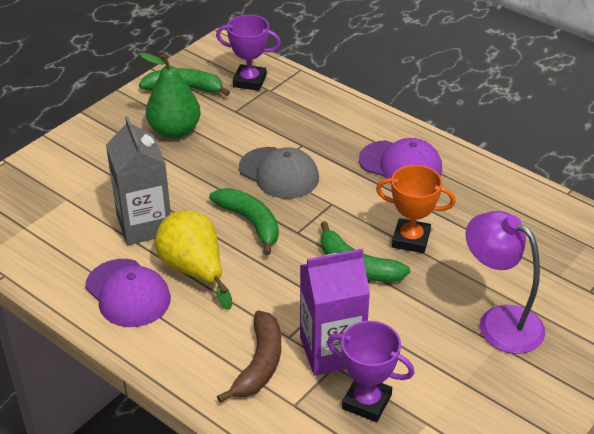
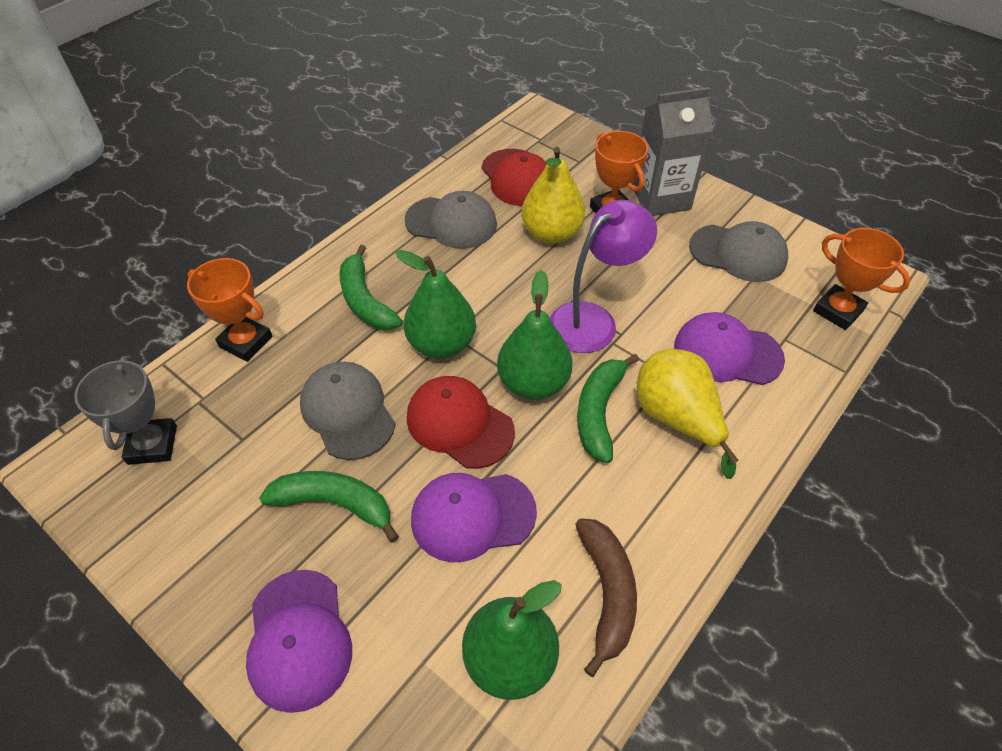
green pear: 1 -> 3
grey cap: 1 -> 3
grey trophy: 0 -> 1
orange trophy: 1 -> 3
purple cap: 2 -> 3
purple carton: 1 -> 0
purple trophy: 2 -> 0
red cap: 0 -> 2
yellow pear: 1 -> 2

